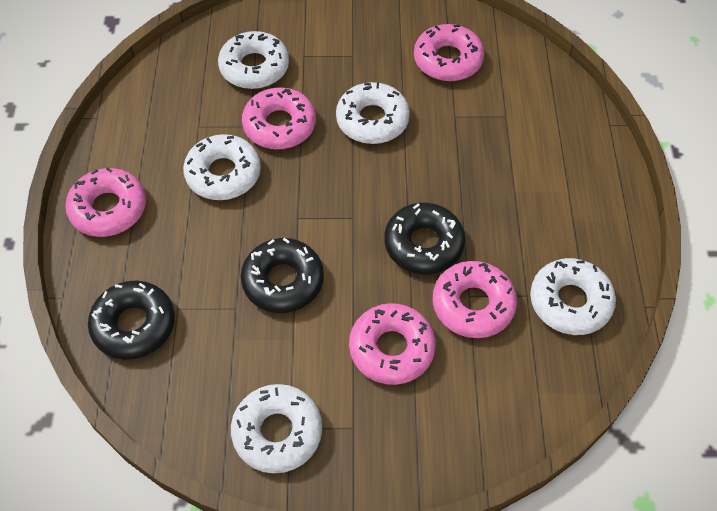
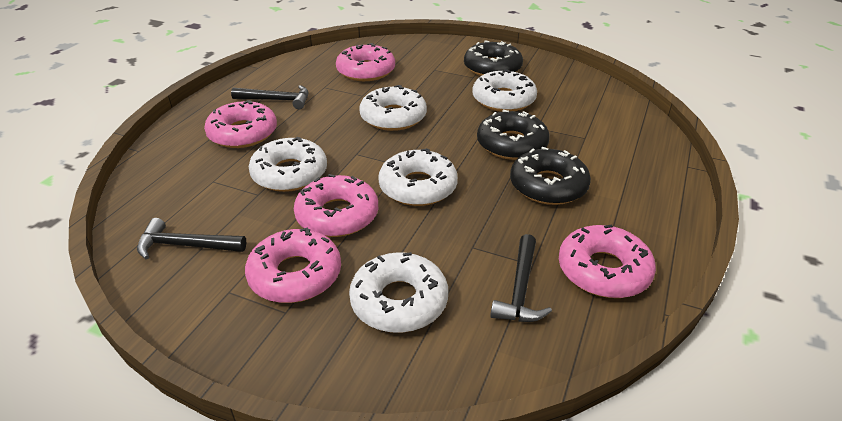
black hammer: 0 -> 3

